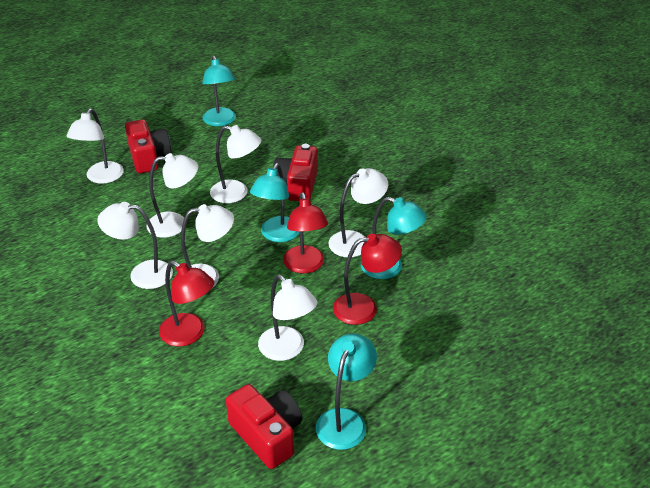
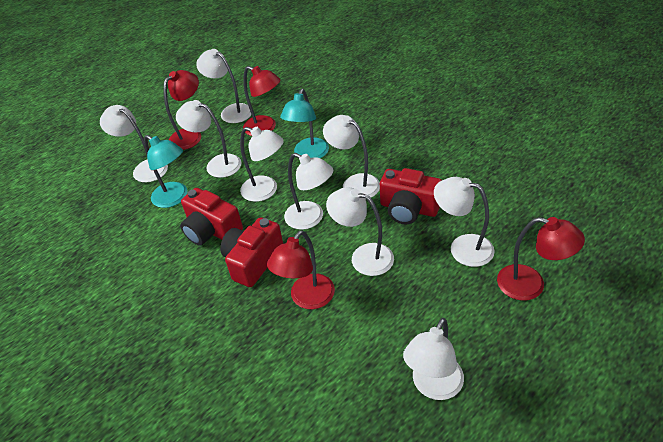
red lamp: 3 -> 4
turquoise lamp: 4 -> 2
white lamp: 7 -> 9

